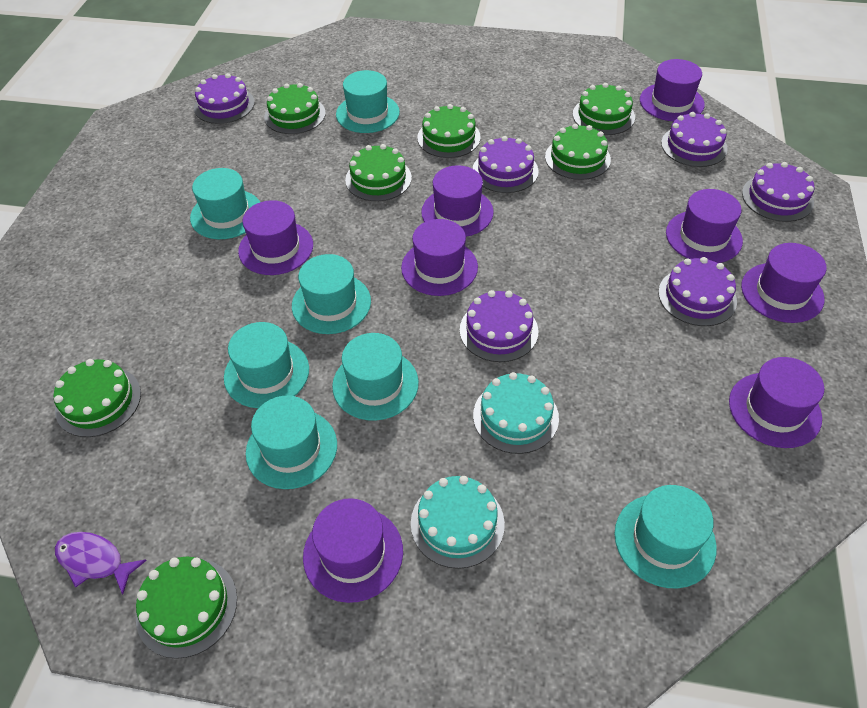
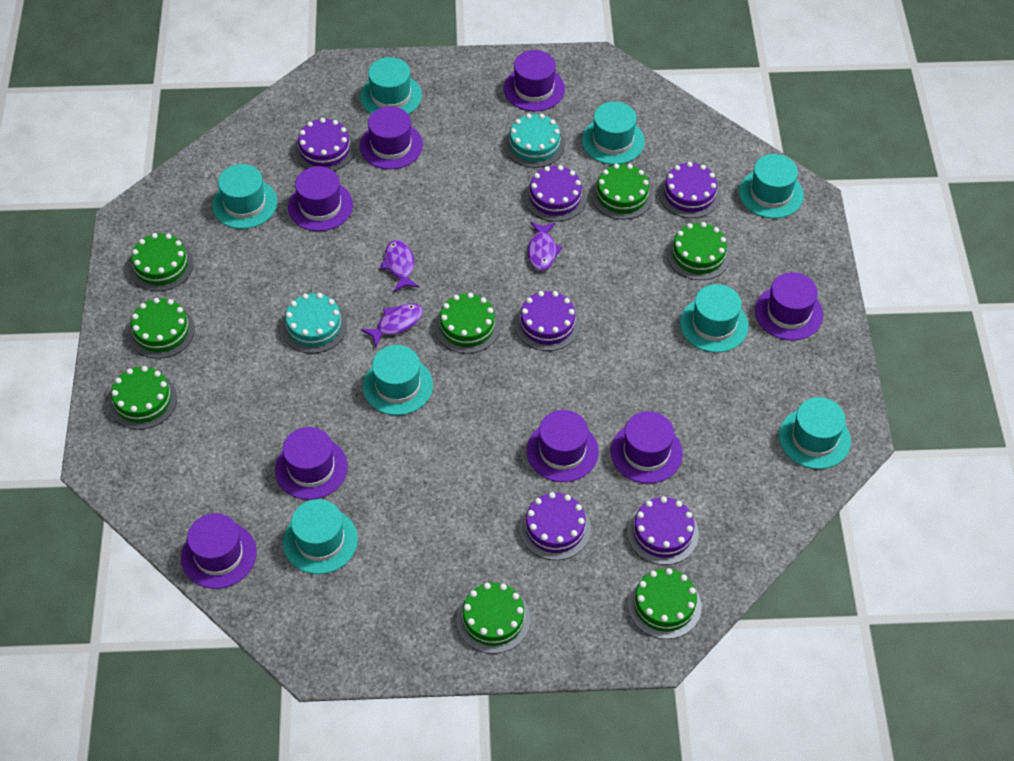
green cake: 7 -> 8
purple fish: 1 -> 3
turquoise hat: 7 -> 8

